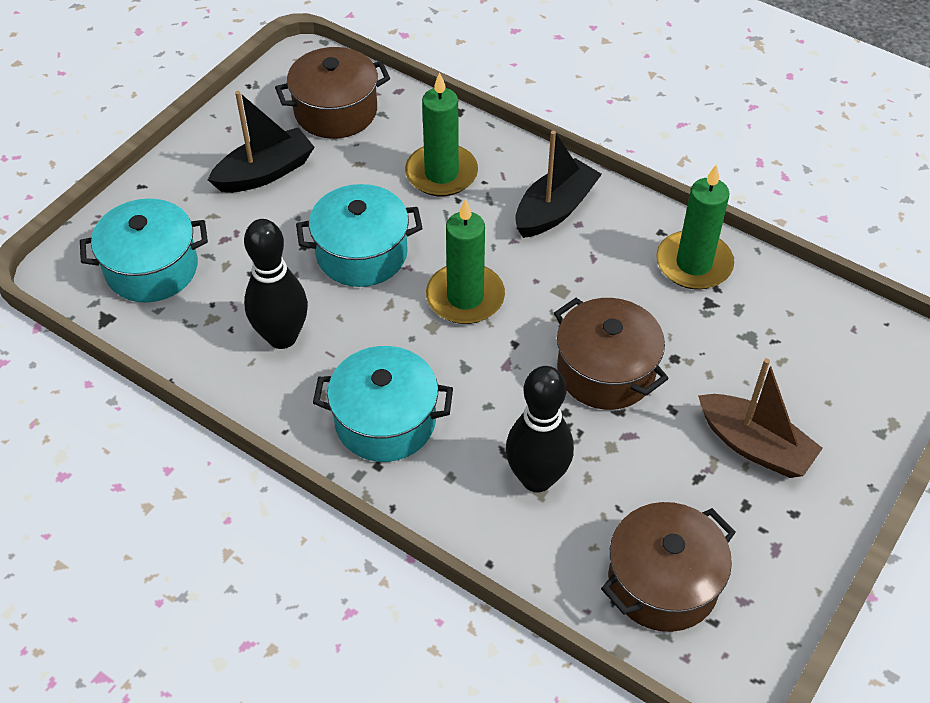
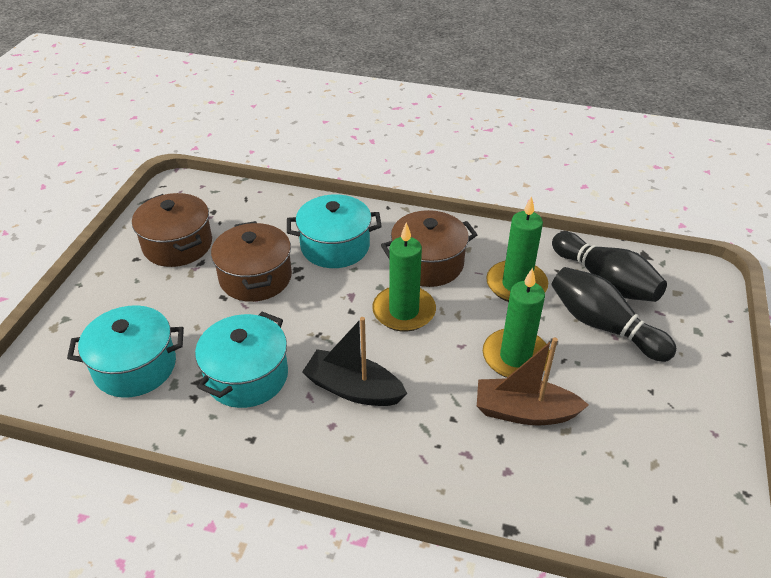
black boat: 2 -> 1

